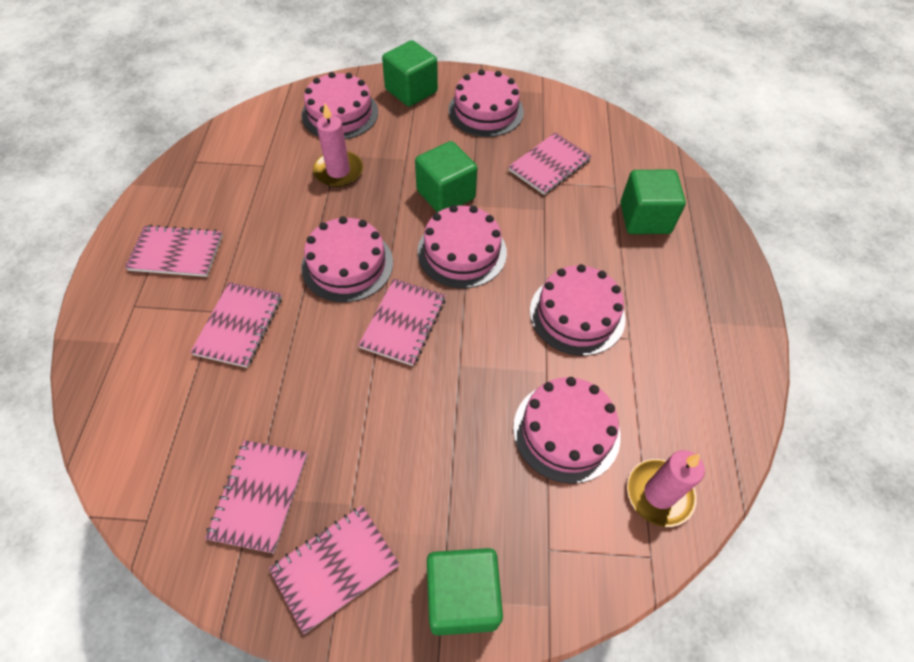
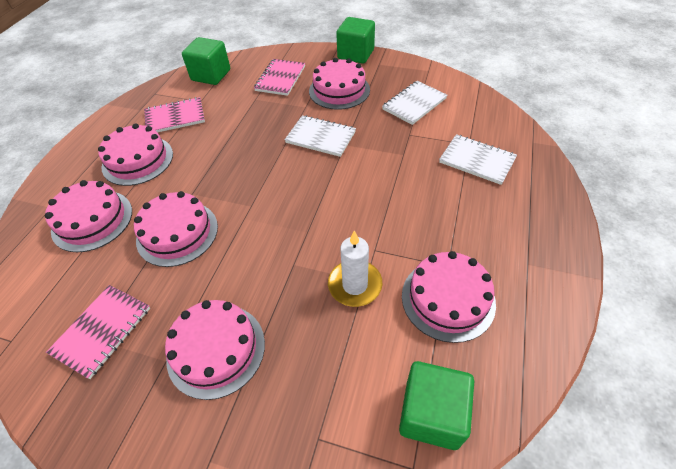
green cube: 4 -> 3
pink candle: 2 -> 0
pink notebook: 6 -> 3
white candle: 0 -> 1
white notebook: 0 -> 3

